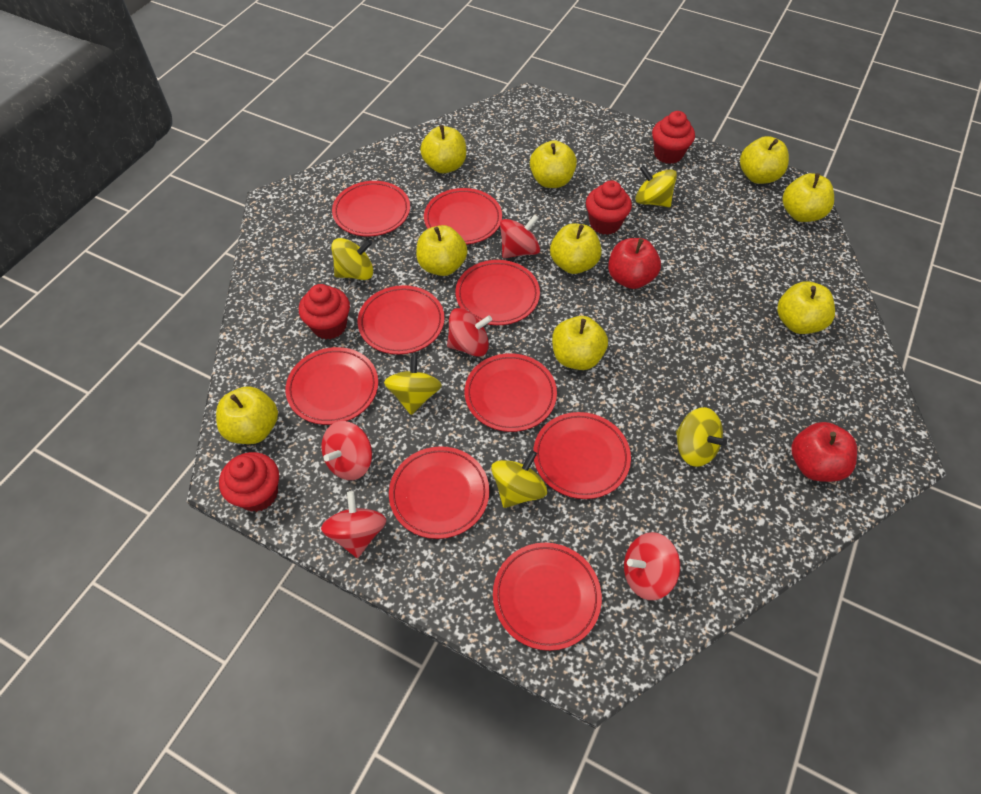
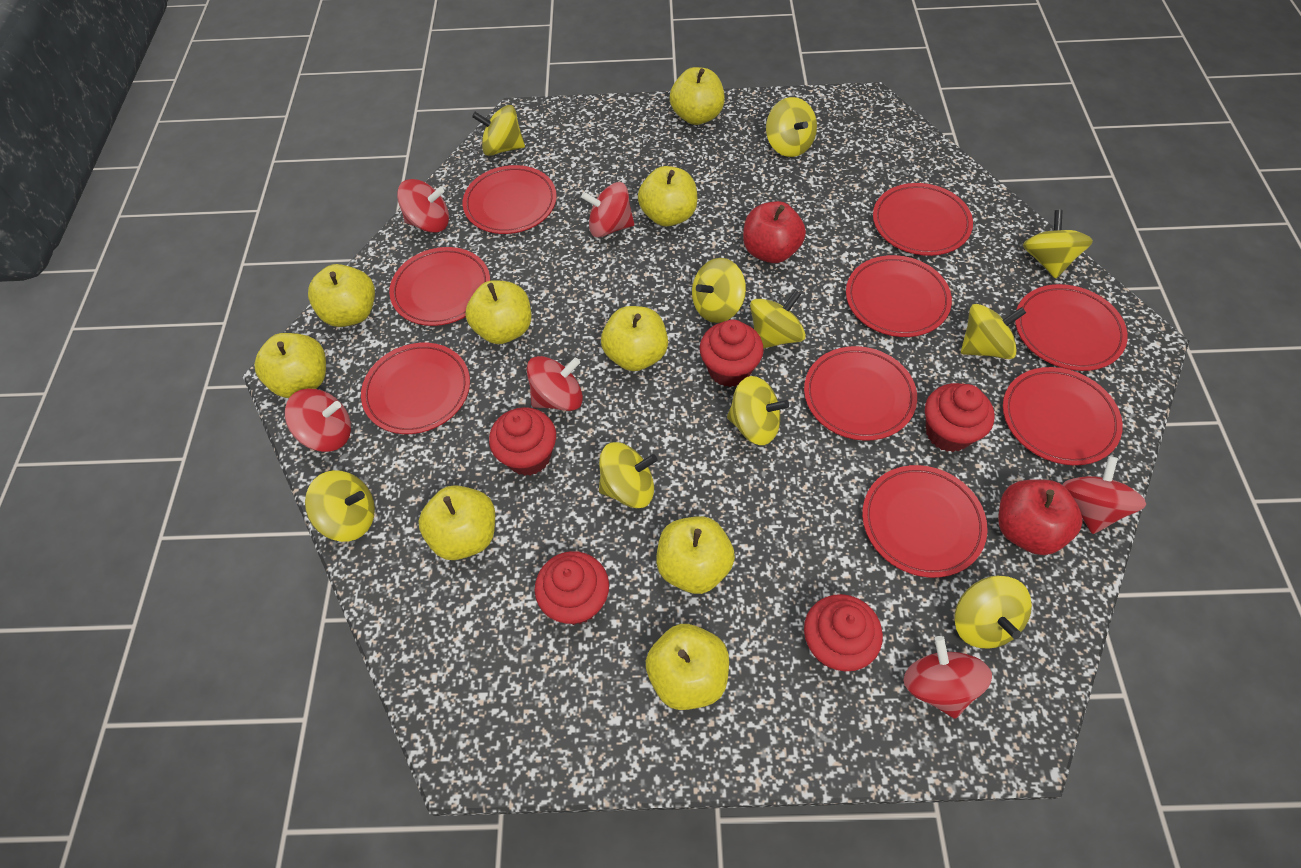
red cupcake: 4 -> 5
red spinning top: 5 -> 6
yellow spinning top: 5 -> 10

